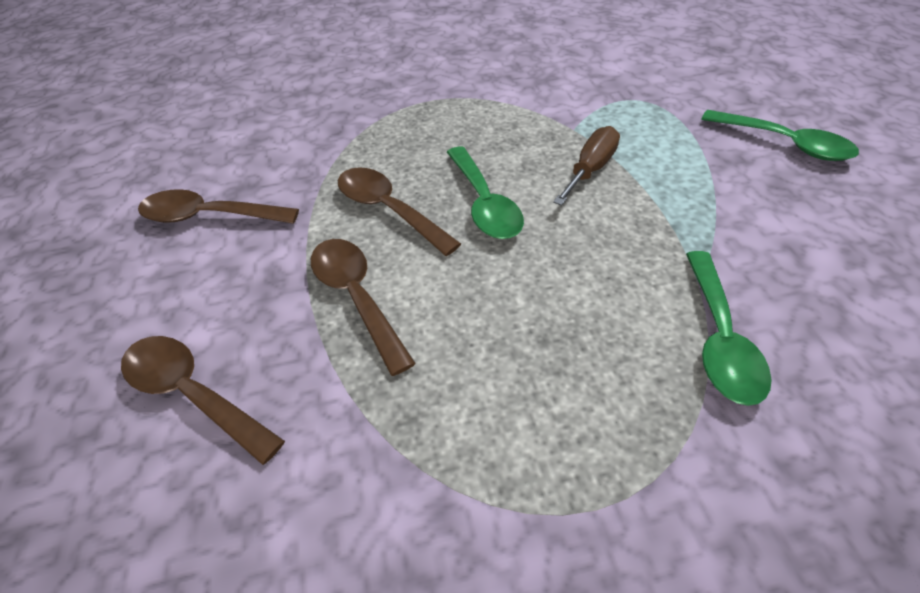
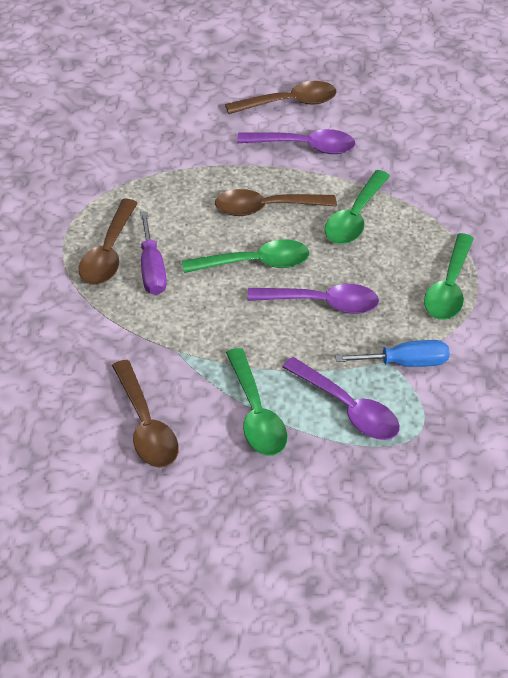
blue screwdriver: 0 -> 1
brown screwdriver: 1 -> 0
green spoon: 3 -> 4
purple screwdriver: 0 -> 1
purple spoon: 0 -> 3

